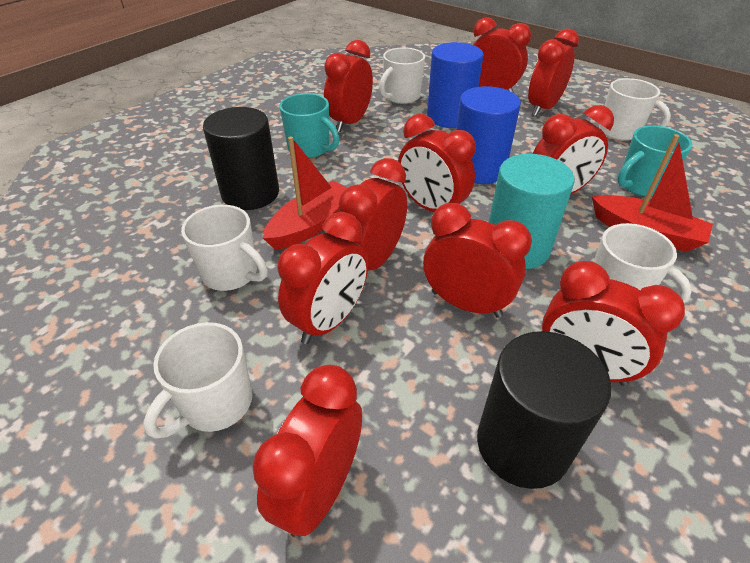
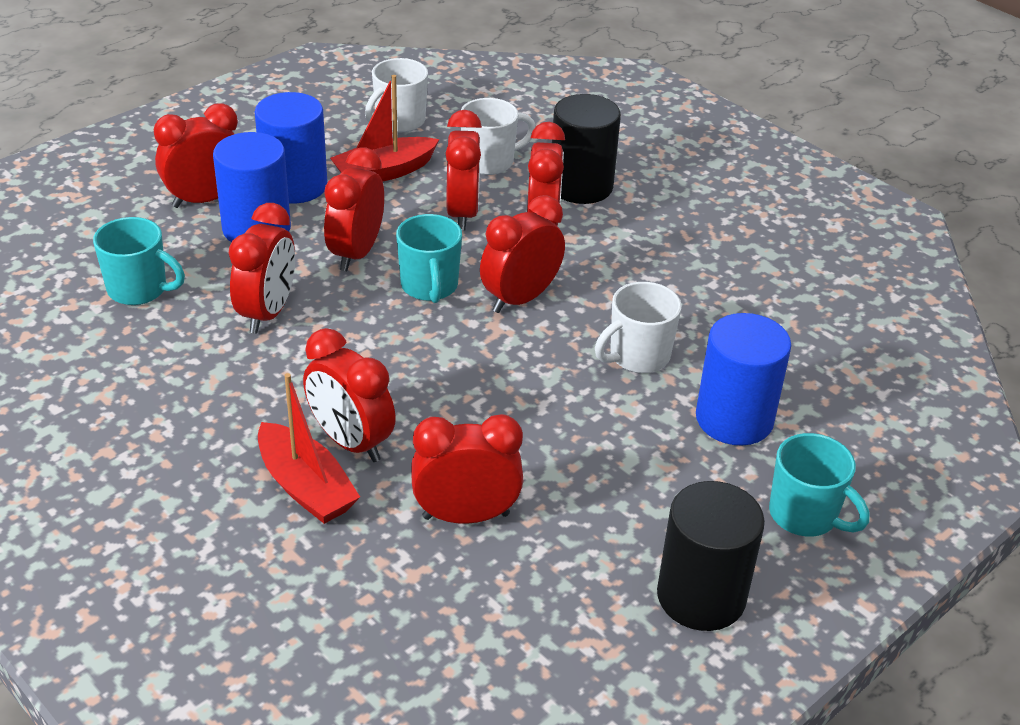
blue cylinder: 2 -> 3
red clock: 10 -> 8
turquoise cylinder: 1 -> 0
turquoise mug: 2 -> 3
white mug: 5 -> 3

